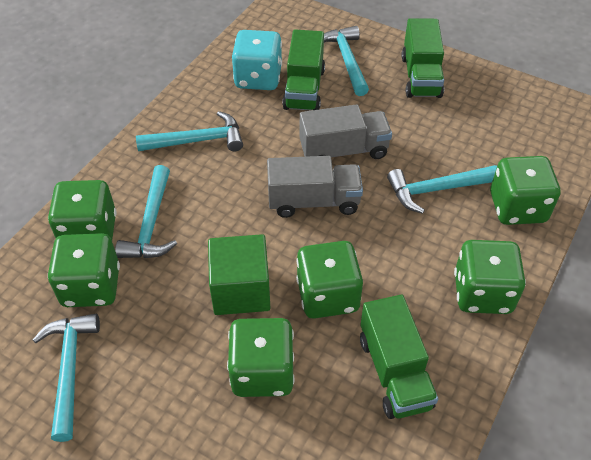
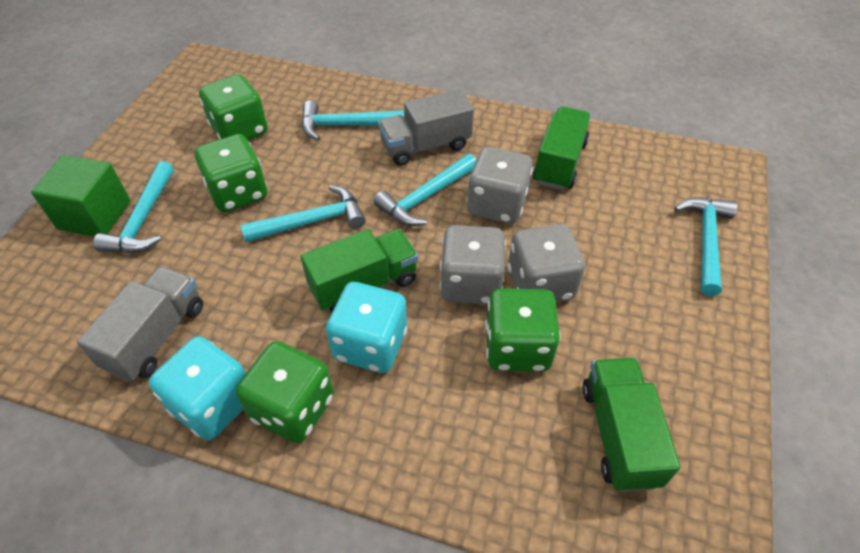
green dice: 6 -> 4
grey dice: 0 -> 3
turquoise dice: 1 -> 2

